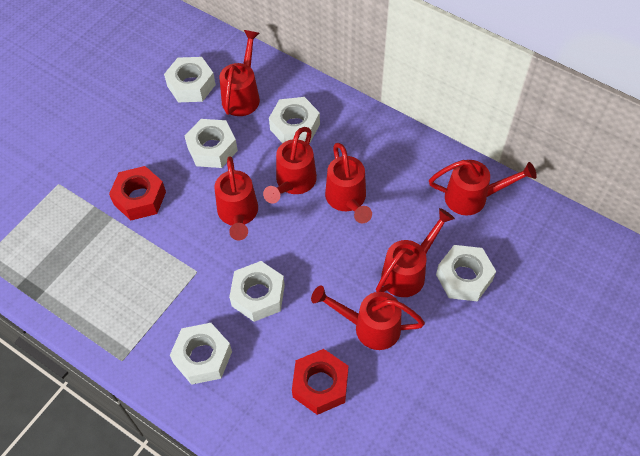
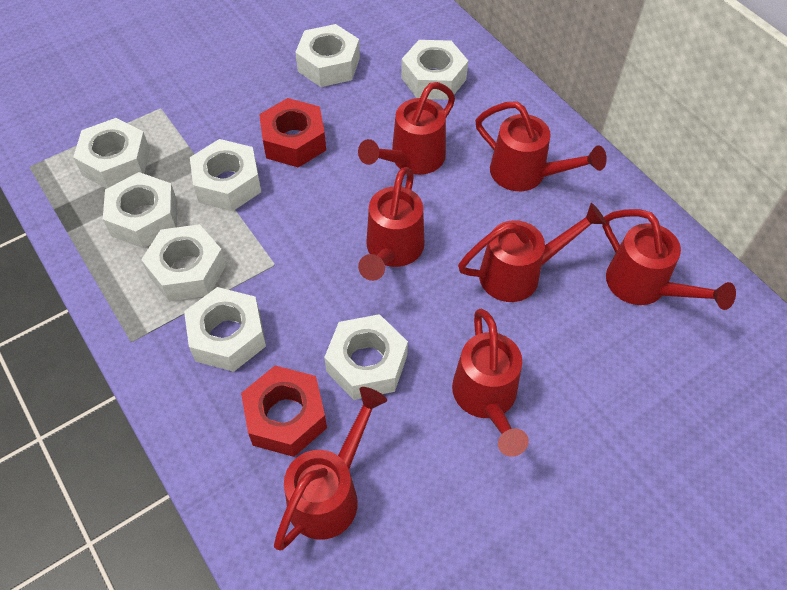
white nut: 6 -> 8

